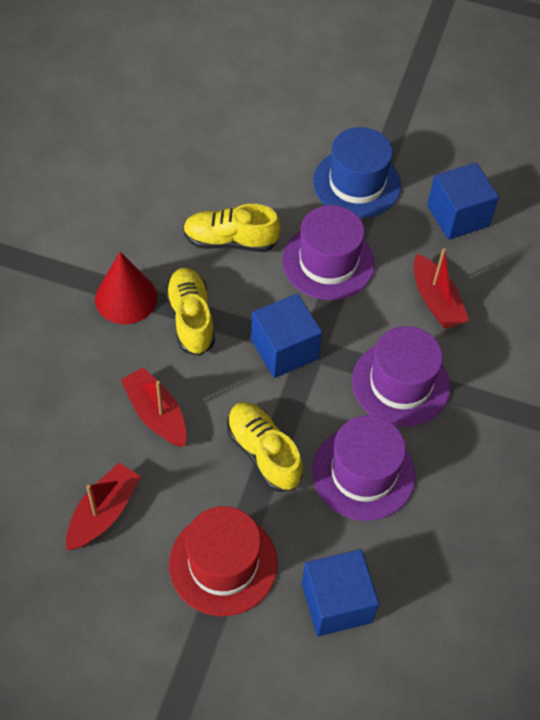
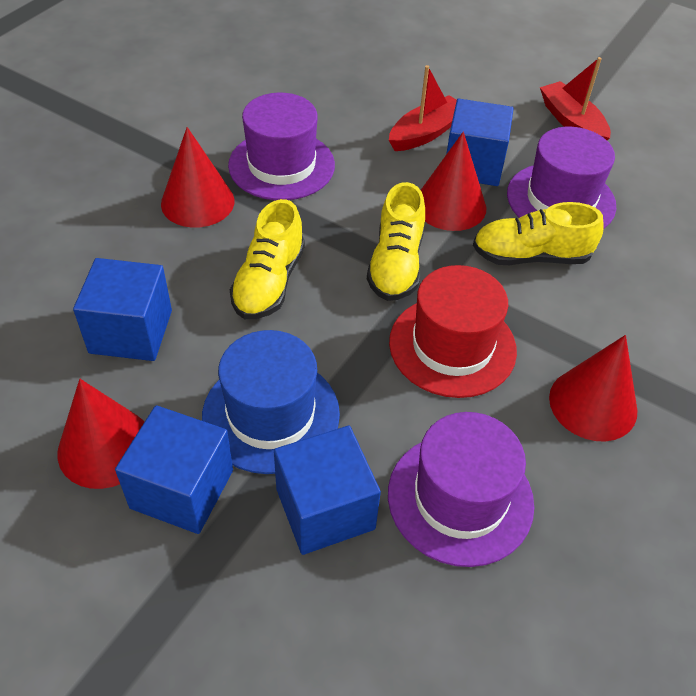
blue cube: 3 -> 4
red boat: 3 -> 2
red cone: 1 -> 4

